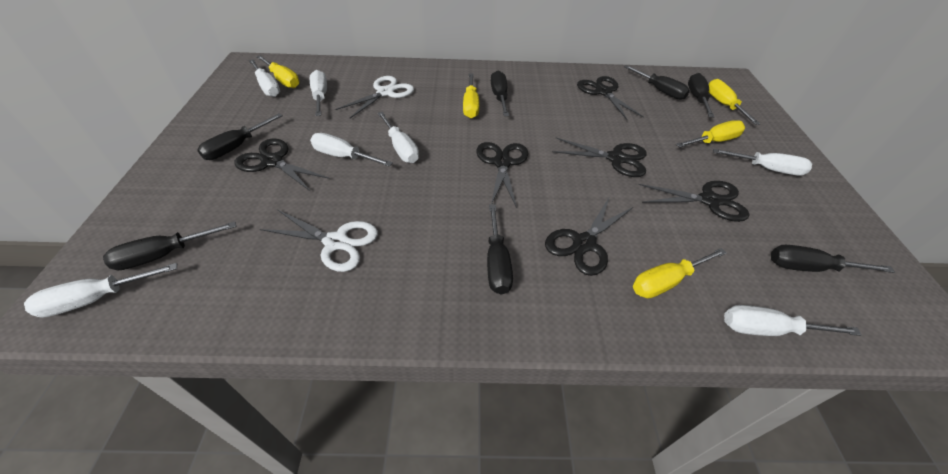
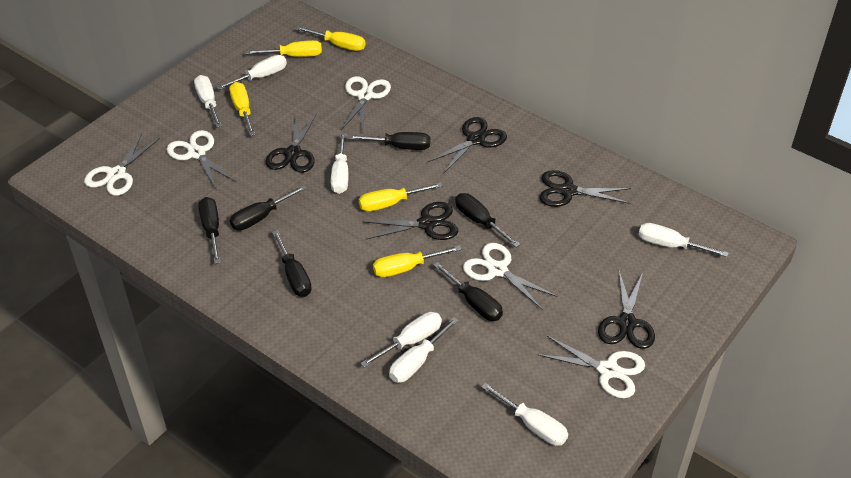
black scissors: 6 -> 5
black screwdriver: 7 -> 6
white scissors: 2 -> 5

